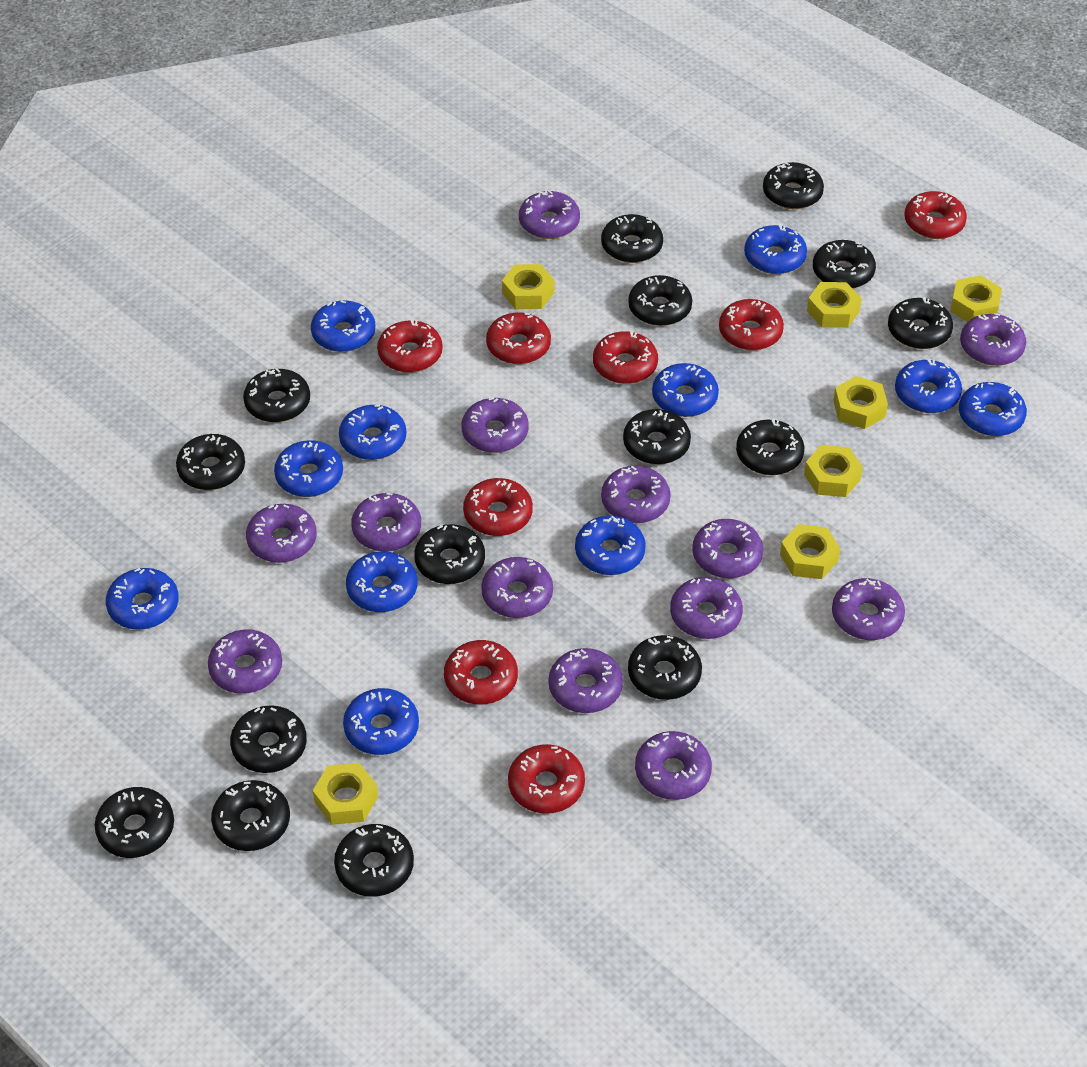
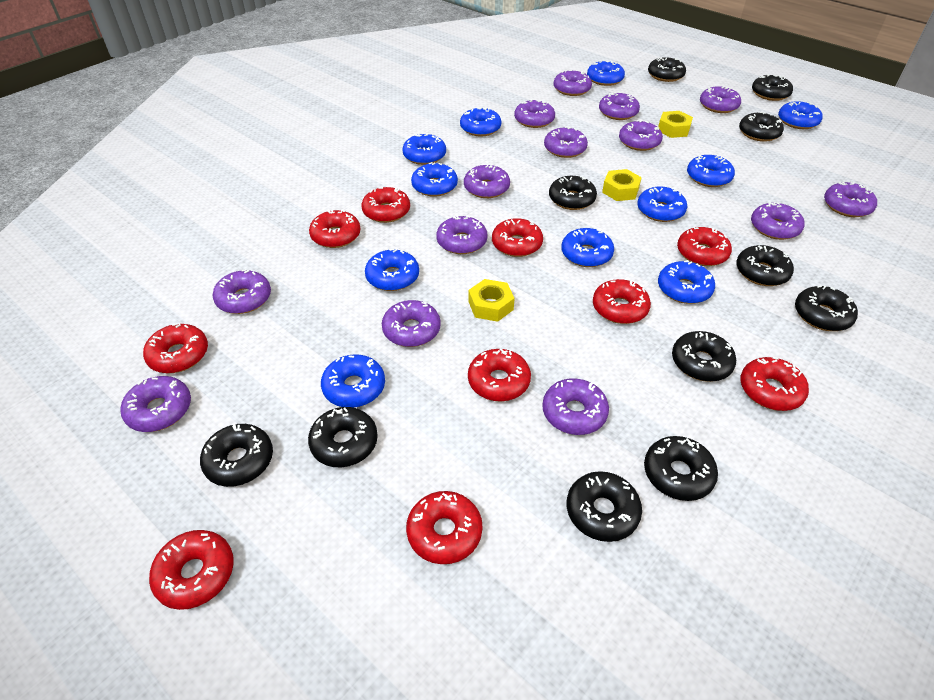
black donut: 15 -> 11
purple donut: 13 -> 14
red donut: 8 -> 10
yellow nut: 7 -> 3

